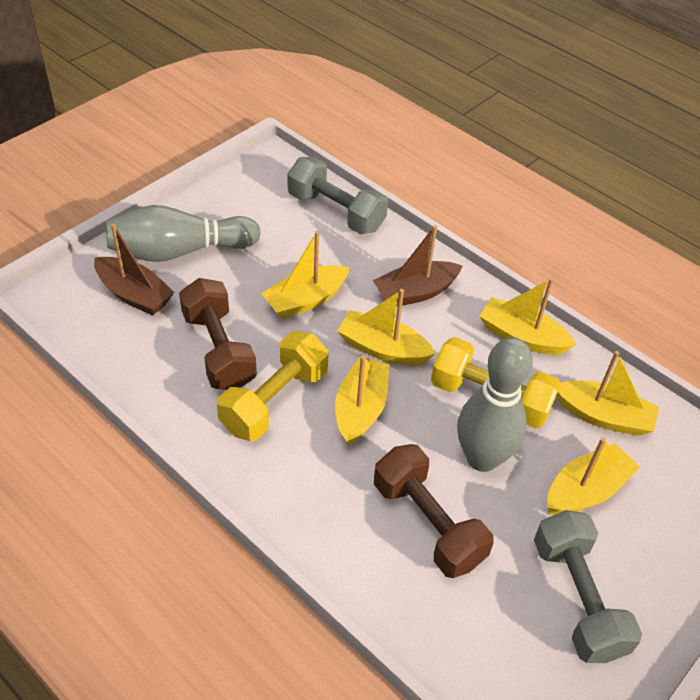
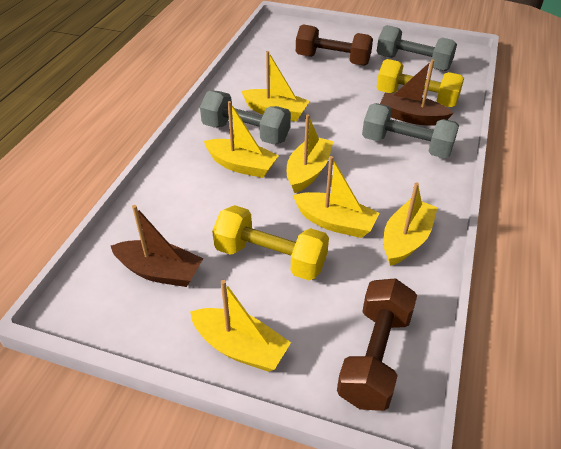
grey bowling pin: 2 -> 0
grey dumbbell: 2 -> 3

